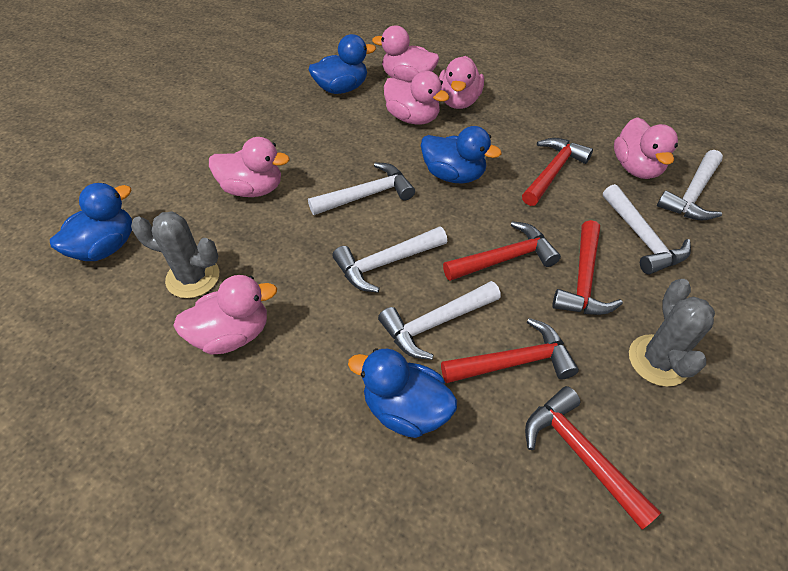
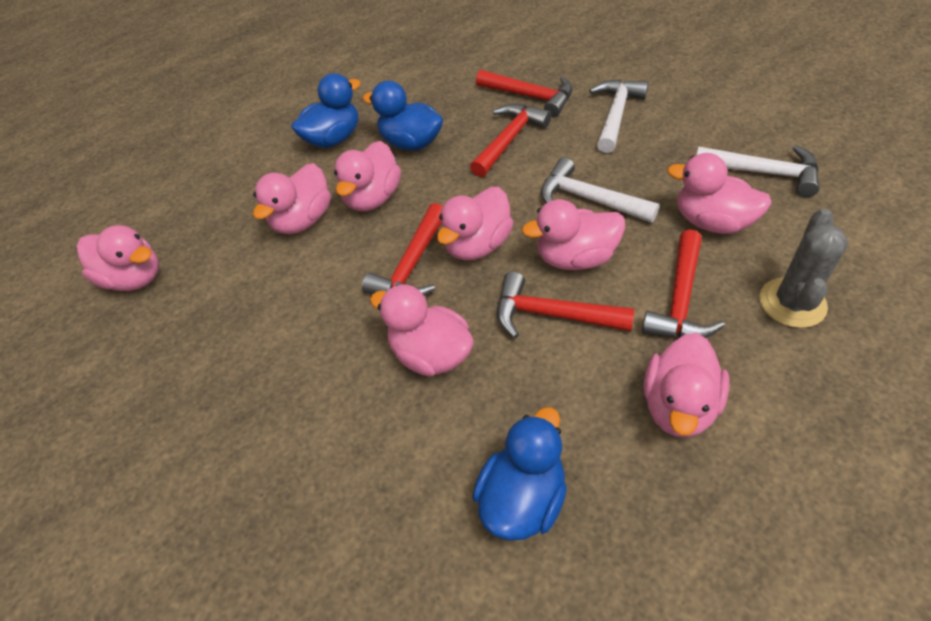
blue duck: 4 -> 3
grey cactus: 2 -> 1
pink duck: 6 -> 8
white hammer: 5 -> 3

